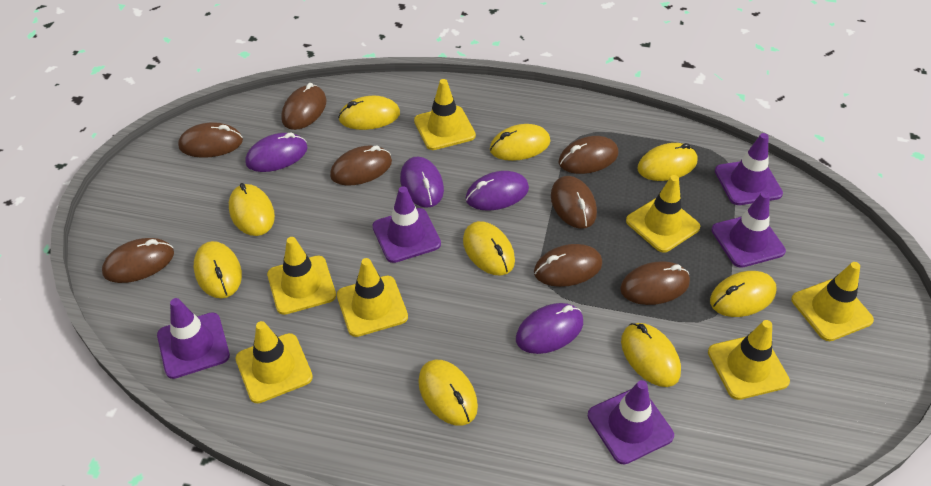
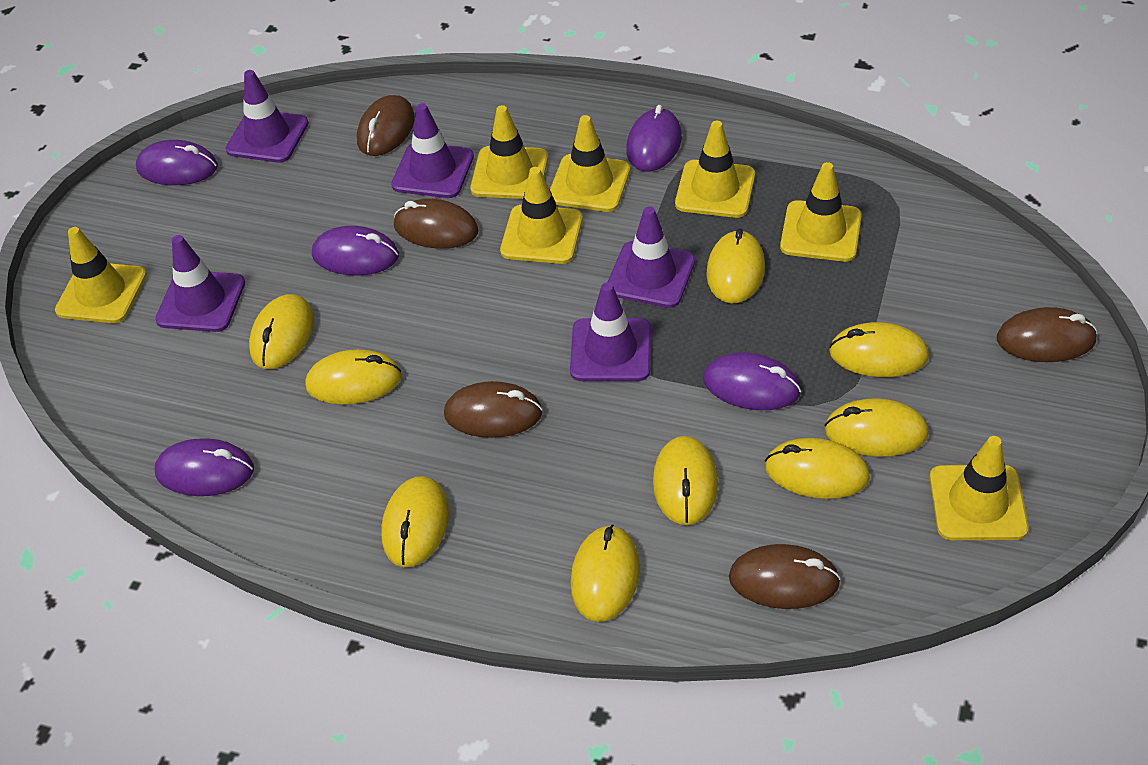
brown mouse: 8 -> 5
purple mouse: 4 -> 5

